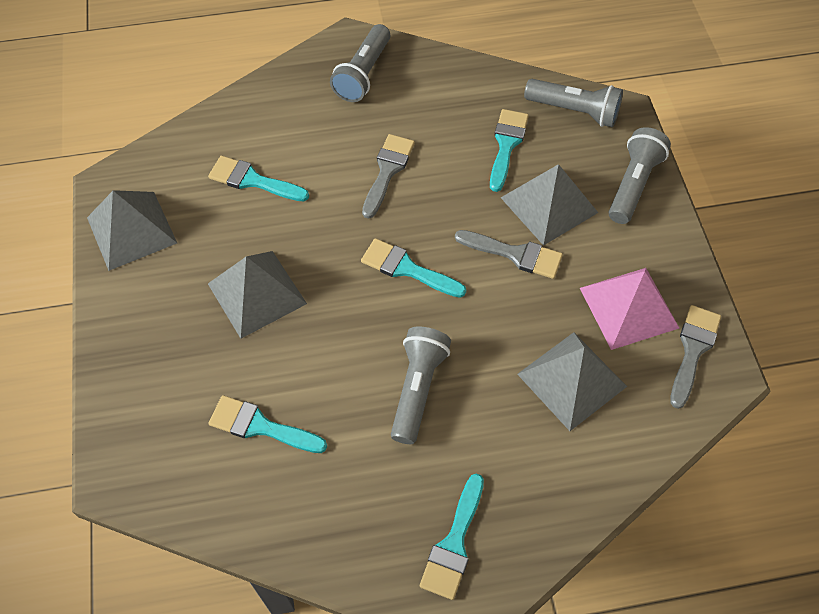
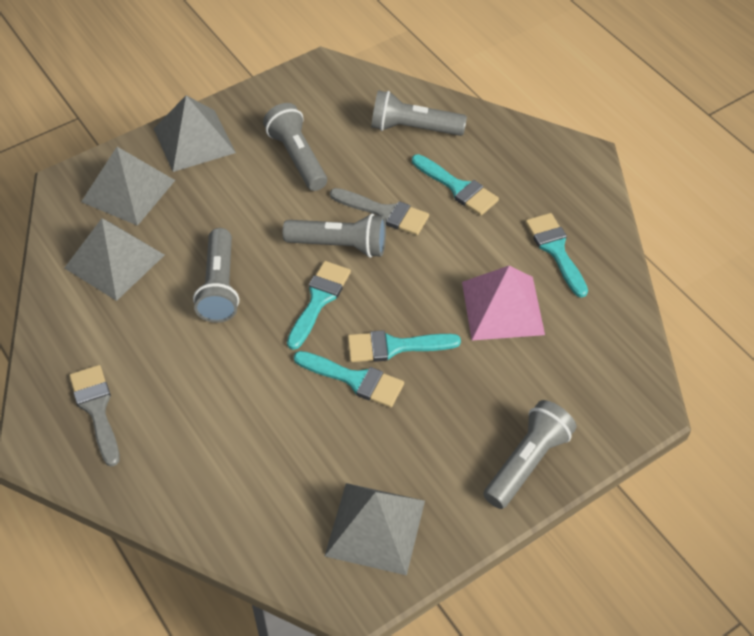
grey brush: 3 -> 2
grey flashlight: 4 -> 5

